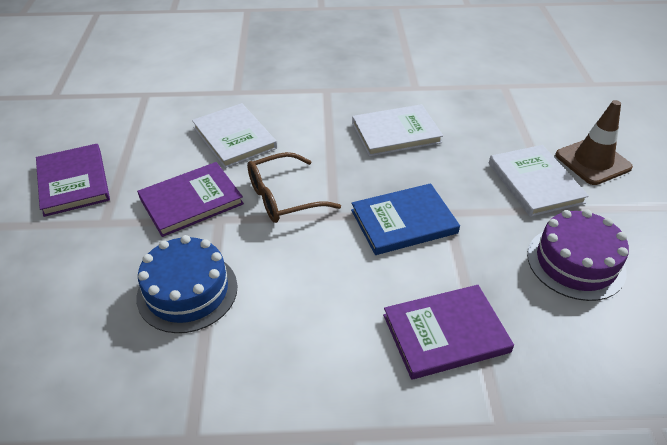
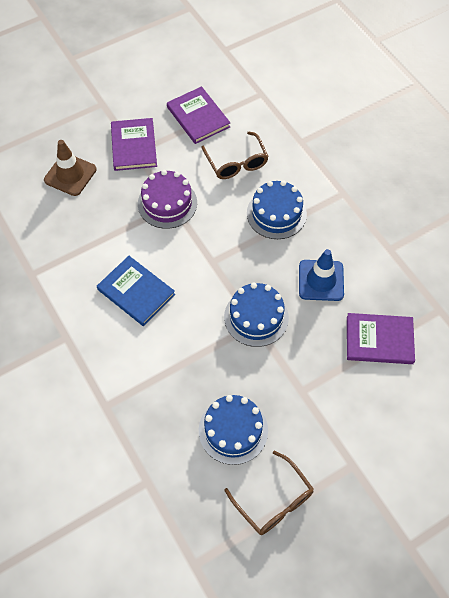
blue cake: 1 -> 3
blue traffic cone: 0 -> 1
brown glasses: 1 -> 2
white book: 3 -> 0

